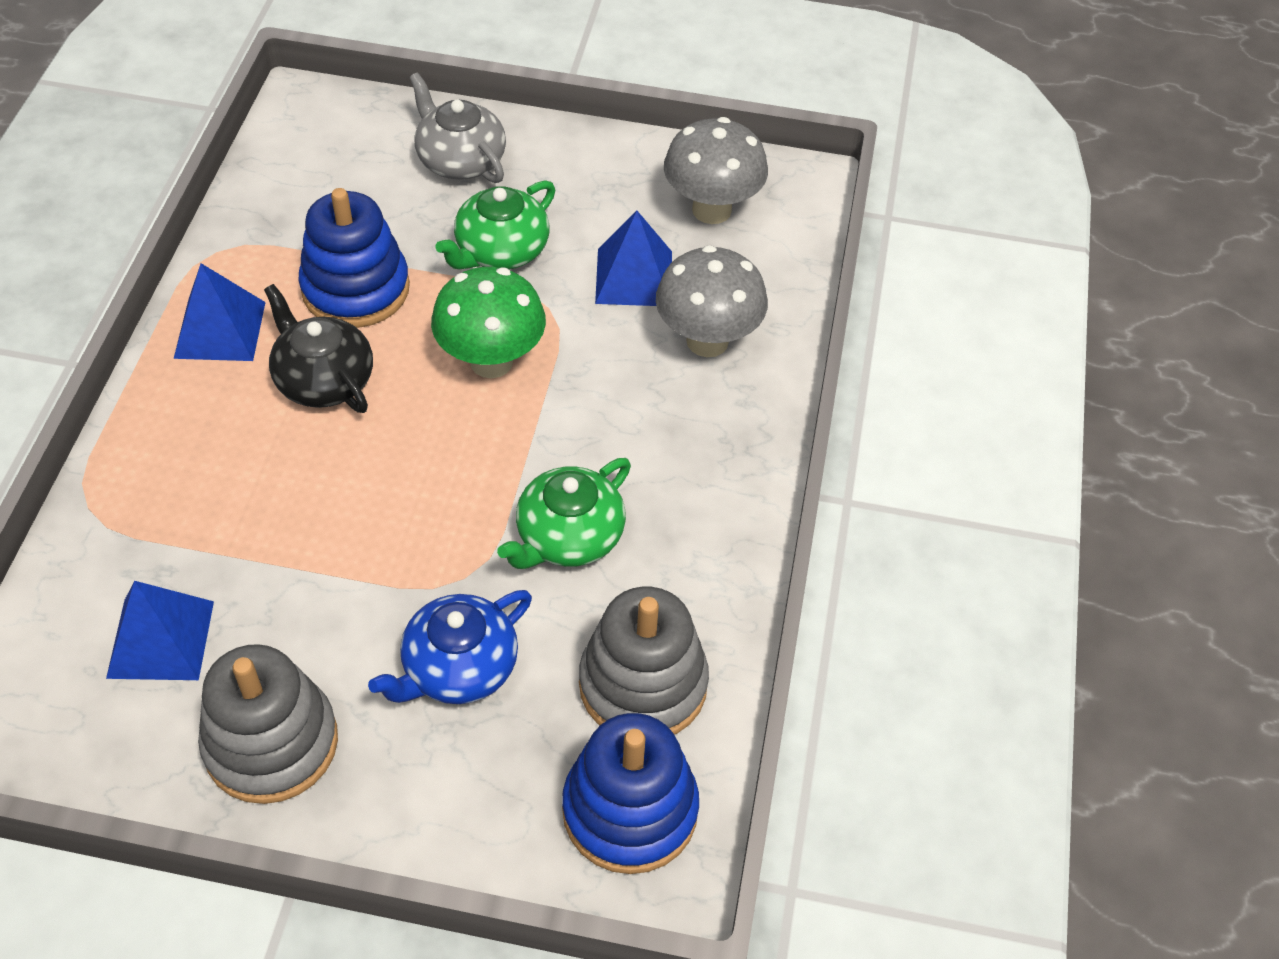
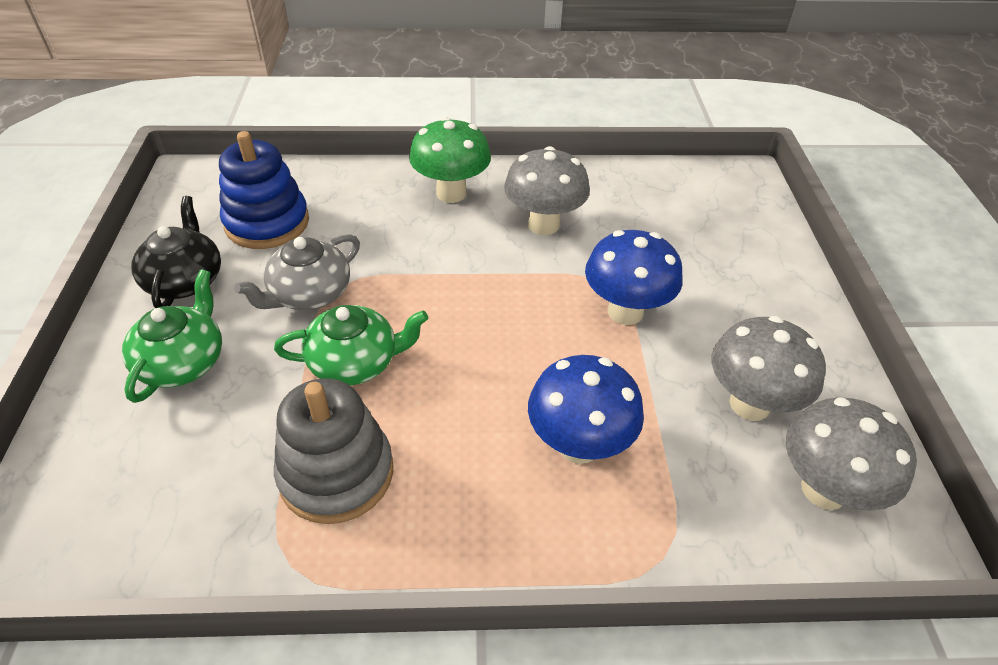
blue mushroom: 0 -> 2
blue pyramid: 3 -> 0
blue stacking toy: 2 -> 1
blue teapot: 1 -> 0
grey mushroom: 2 -> 3
grey stacking toy: 2 -> 1

